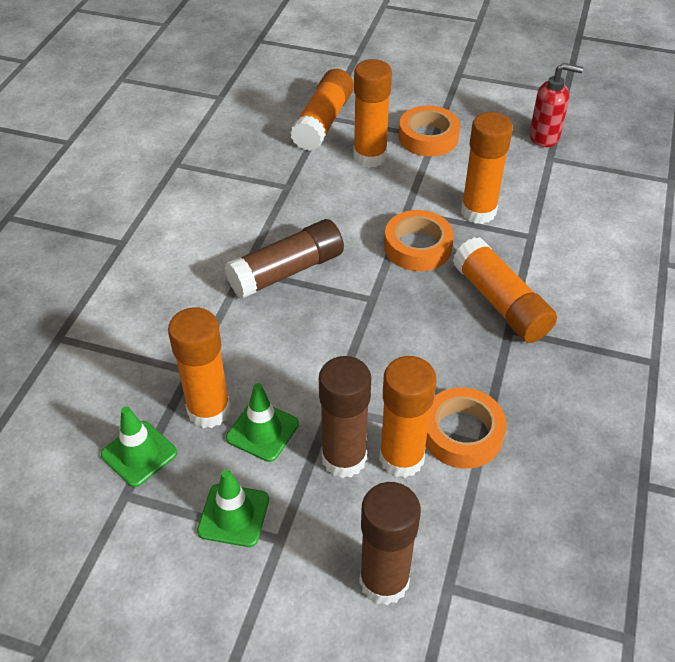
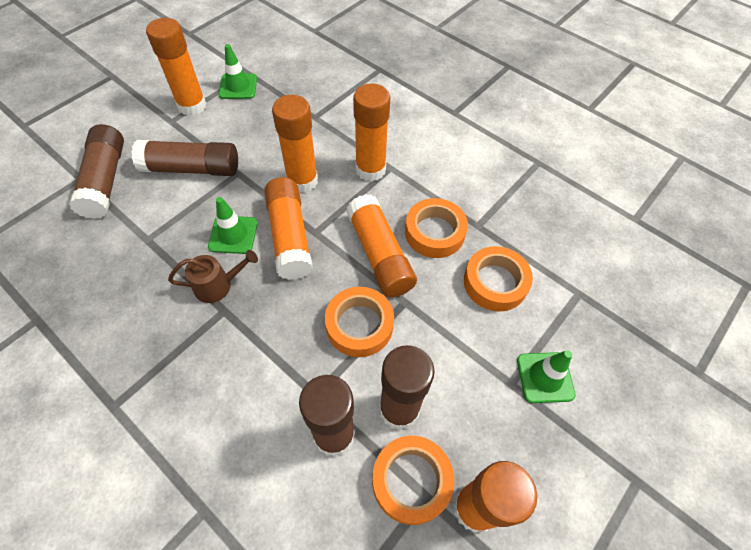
brown glue stick: 3 -> 4
brown watering can: 0 -> 1
orange tape: 3 -> 4
red soap dispenser: 1 -> 0

